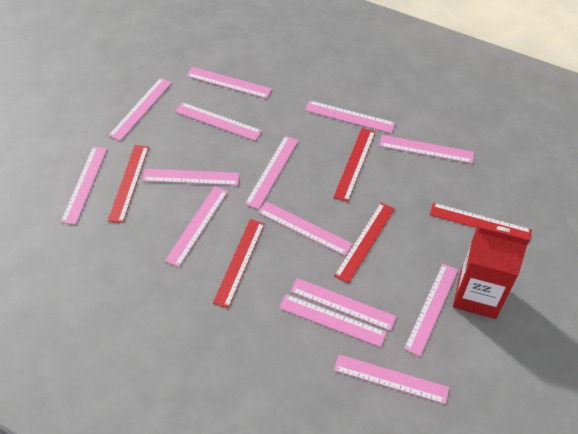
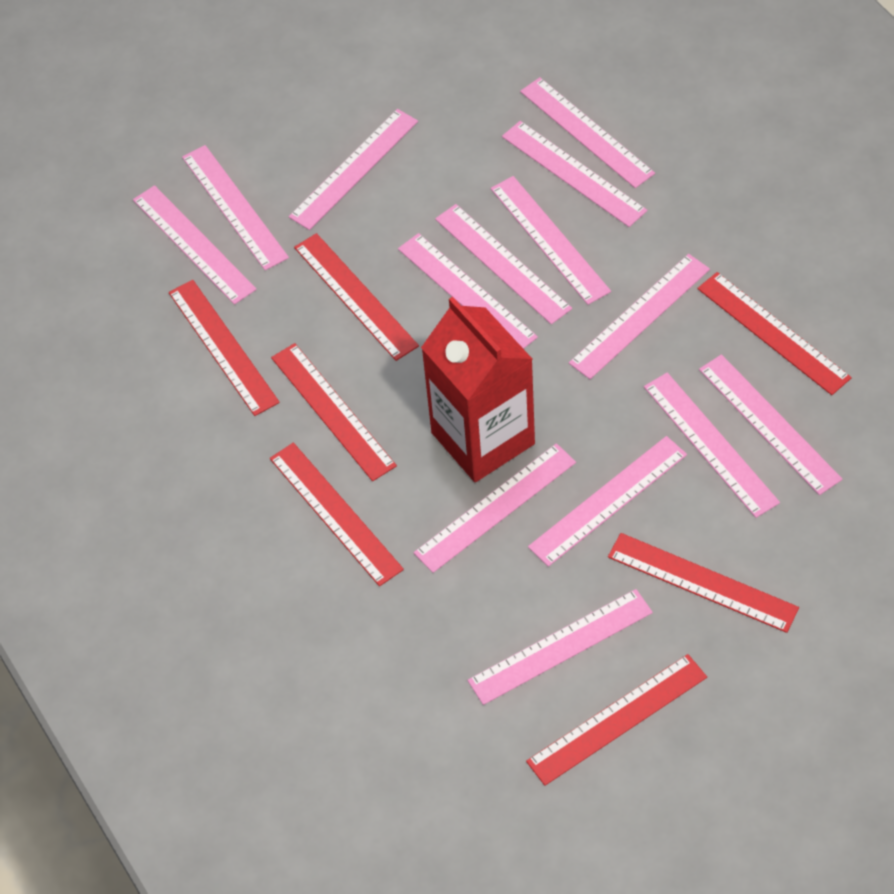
red ruler: 5 -> 7

